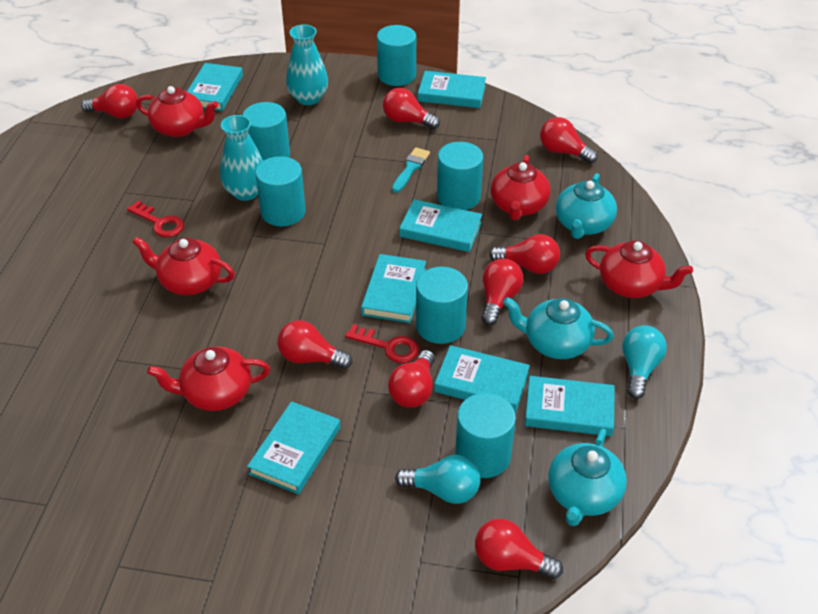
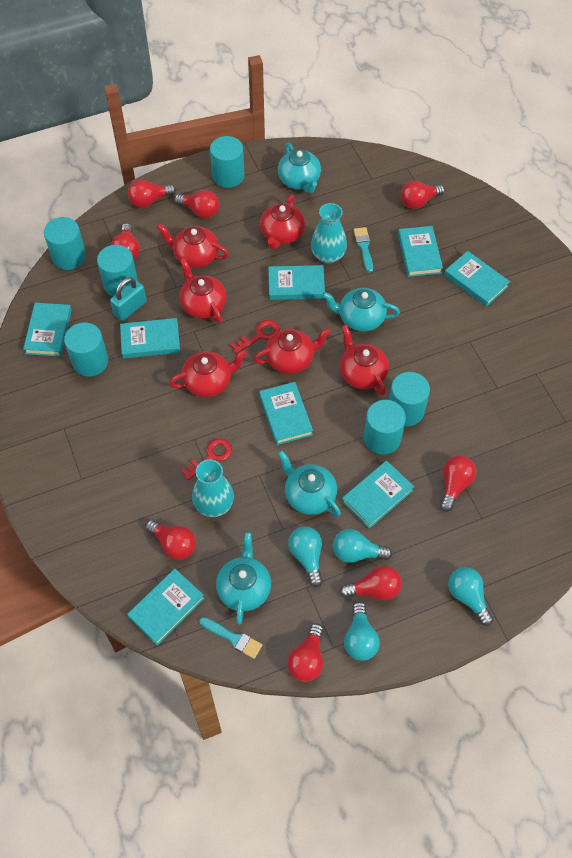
red teapot: 5 -> 6
turquoise book: 7 -> 8
turquoise brush: 1 -> 2
turquoise light bulb: 2 -> 4
turquoise padlock: 0 -> 1
turquoise teapot: 3 -> 4

